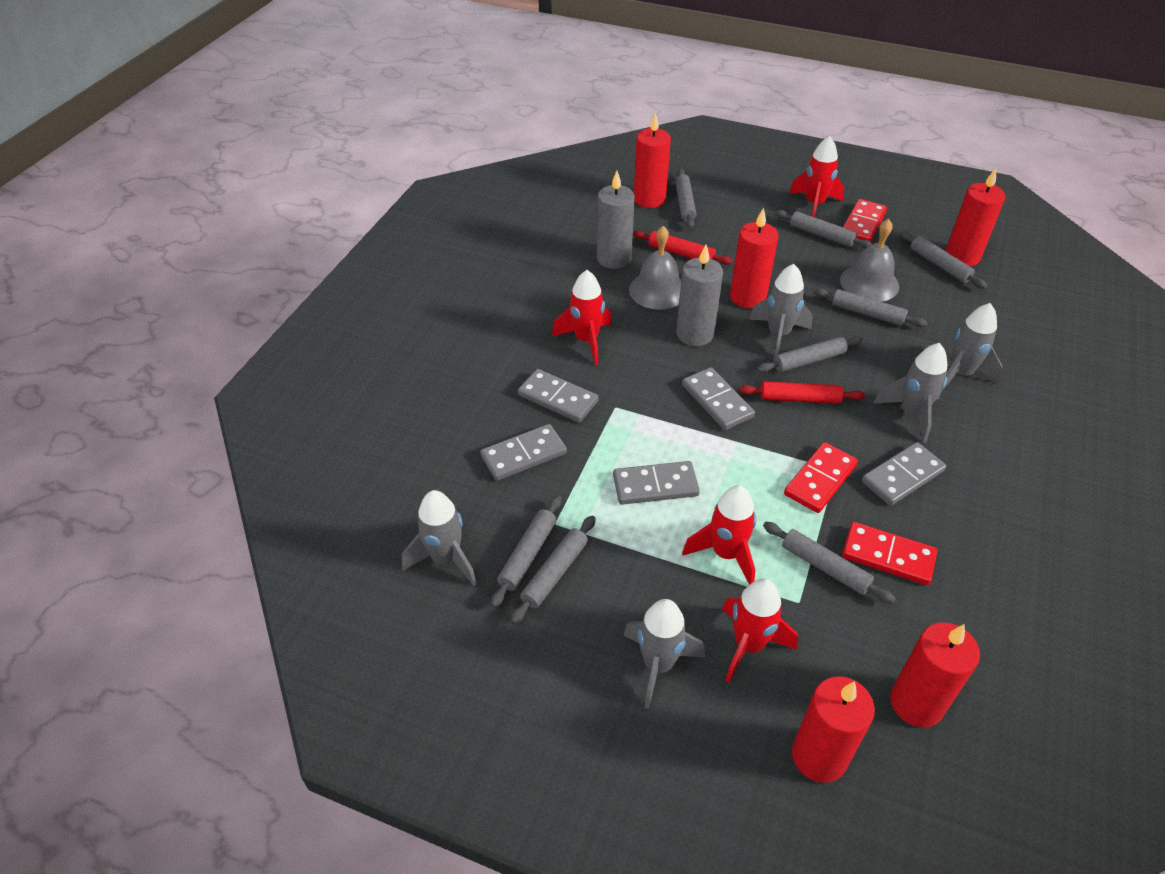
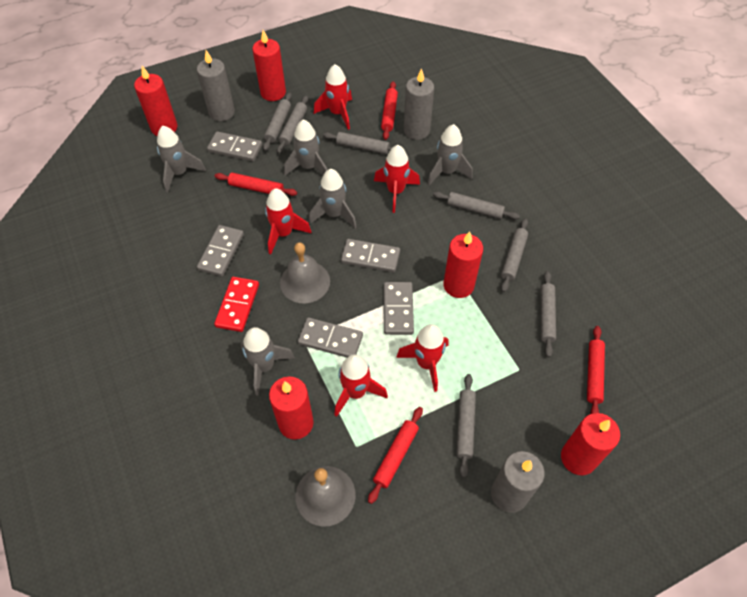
grey candle: 2 -> 3
grey rolling pin: 8 -> 7
red domino: 3 -> 1
red rocket: 4 -> 5
red rolling pin: 2 -> 4

